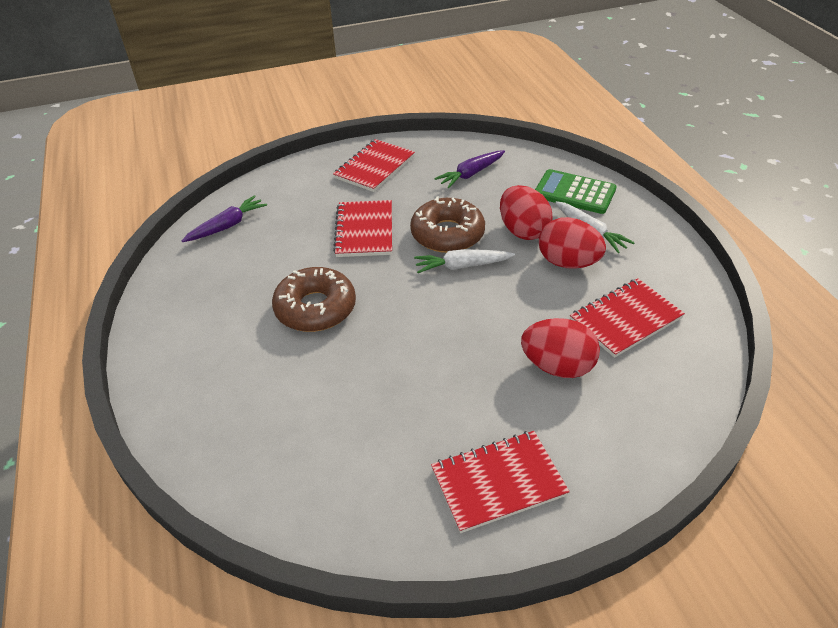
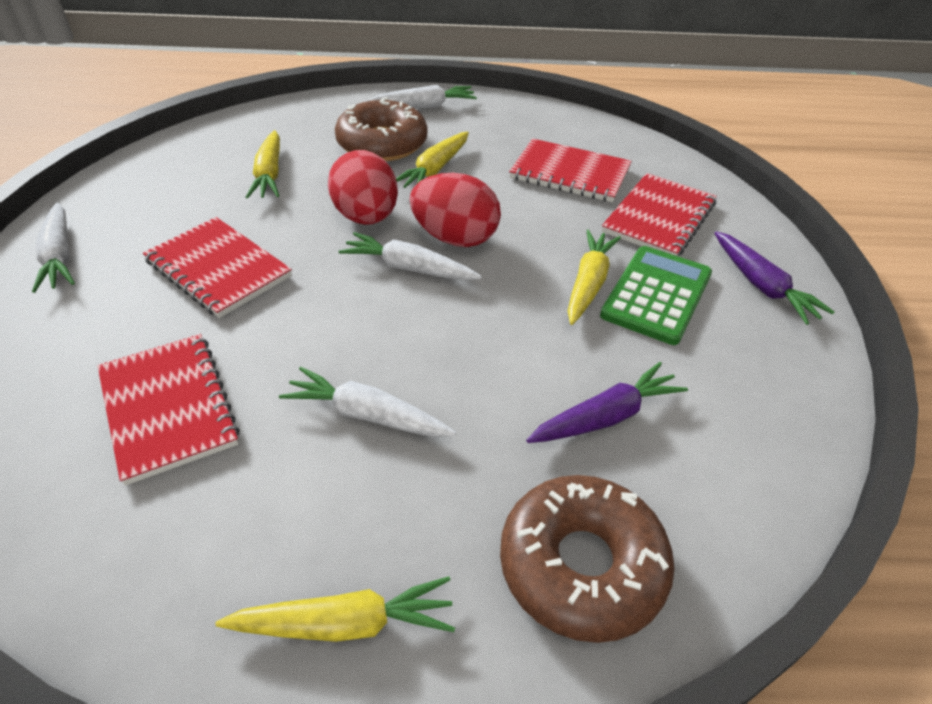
red egg: 3 -> 2
white carrot: 2 -> 4
yellow carrot: 0 -> 4

